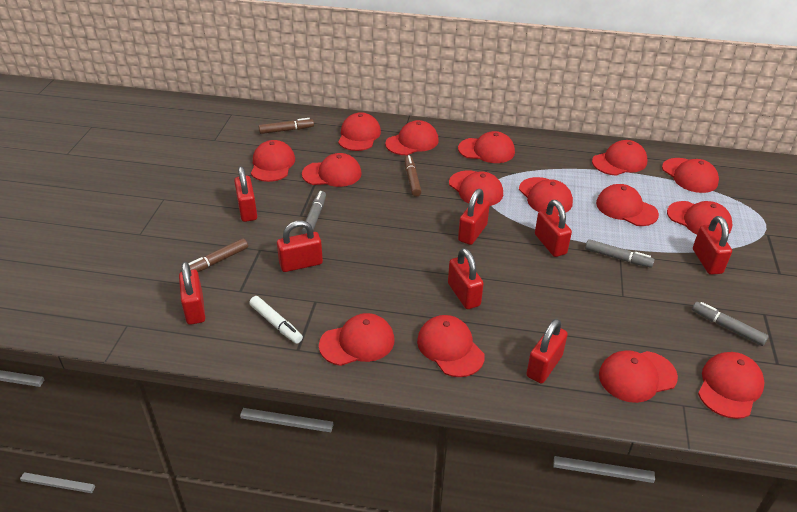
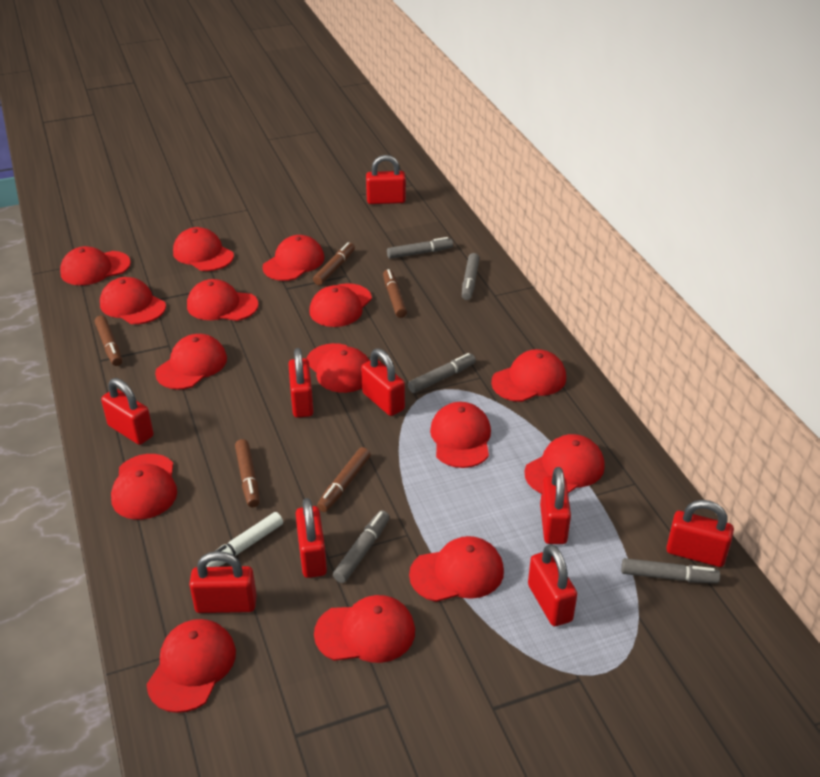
brown marker: 3 -> 5
grey marker: 3 -> 5
red padlock: 8 -> 9

